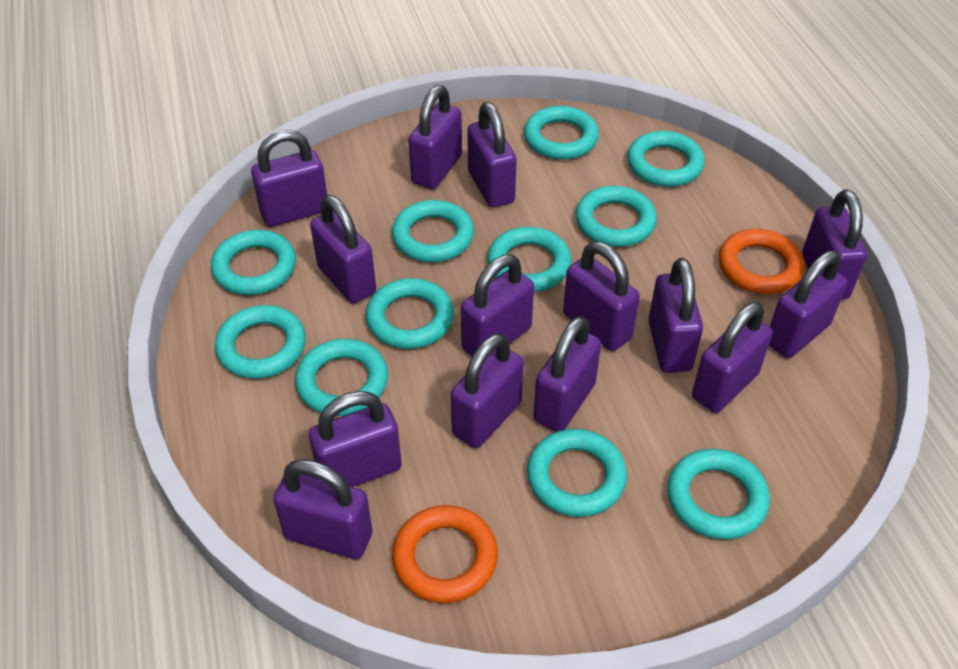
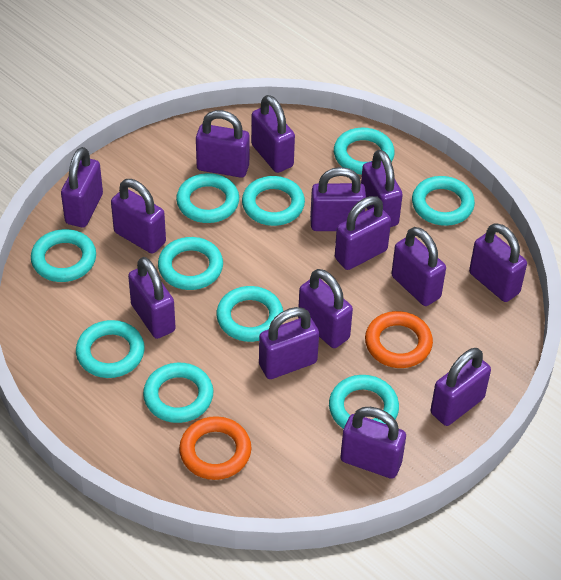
turquoise ring: 11 -> 10

